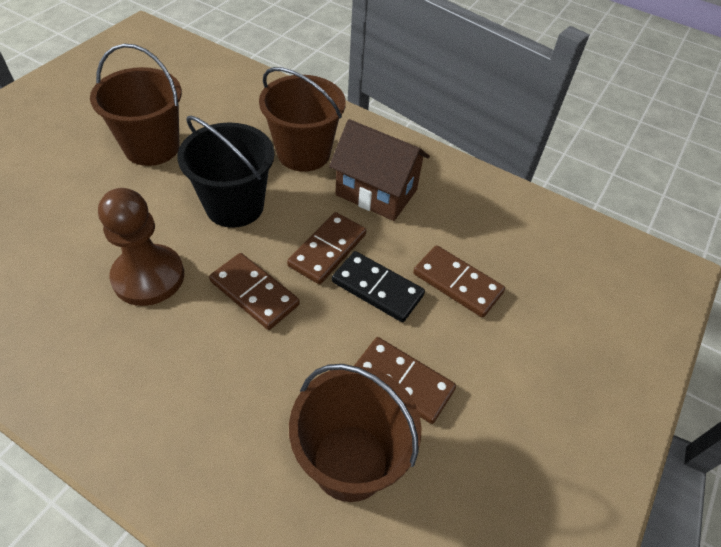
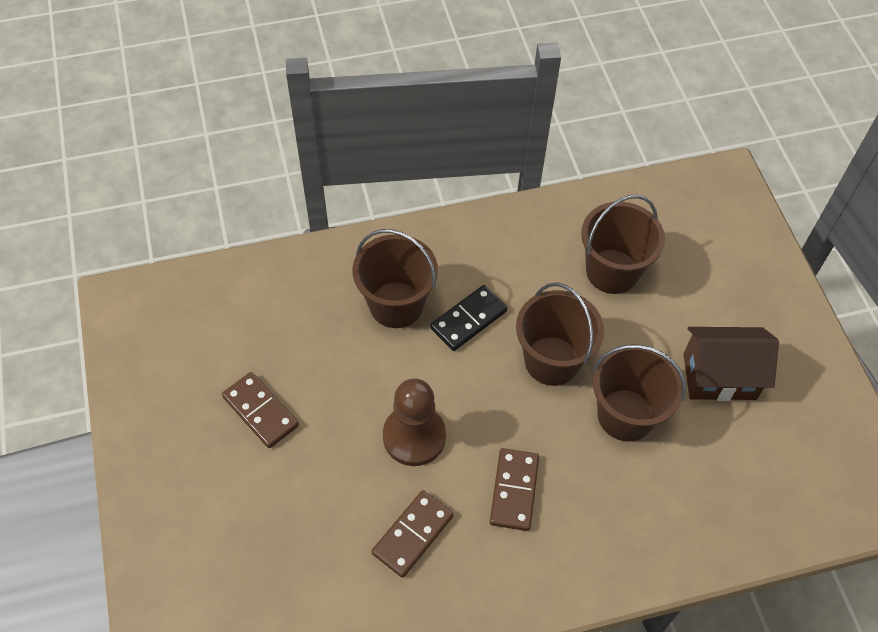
black bucket: 1 -> 0
brown bucket: 3 -> 4
brown domino: 4 -> 3

